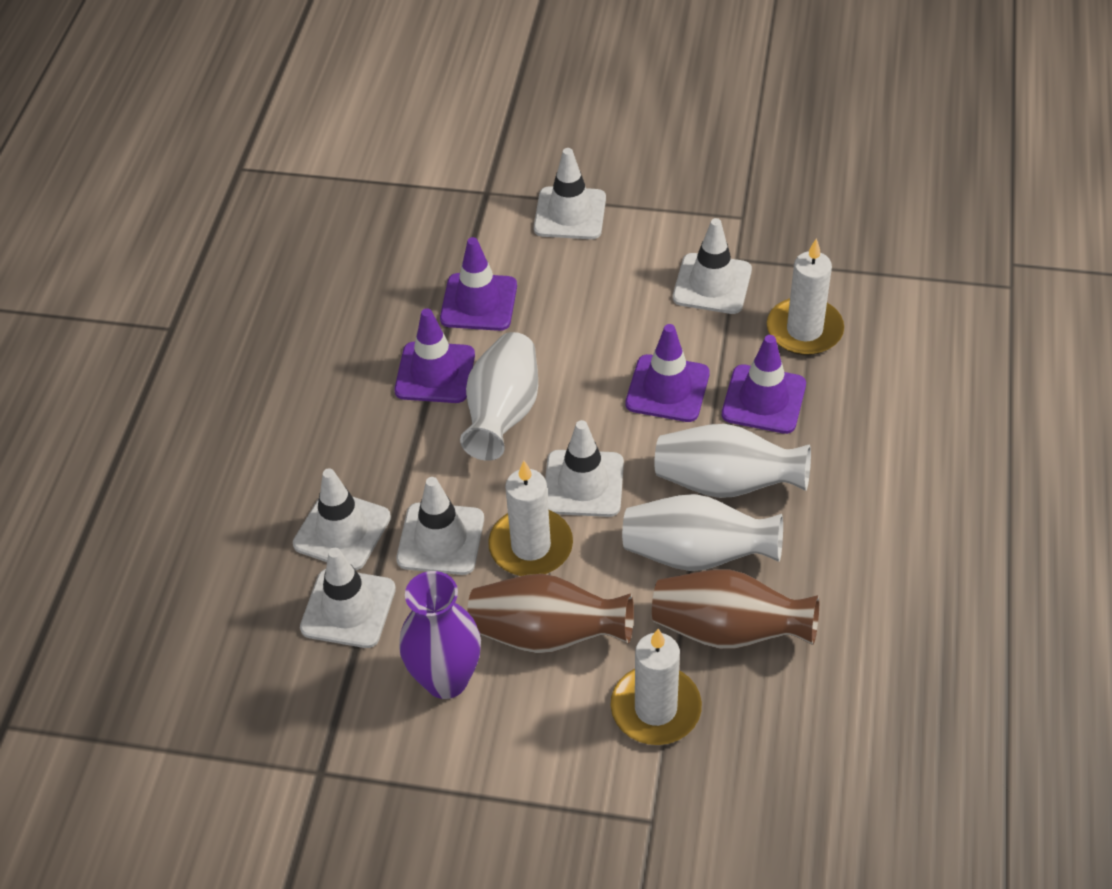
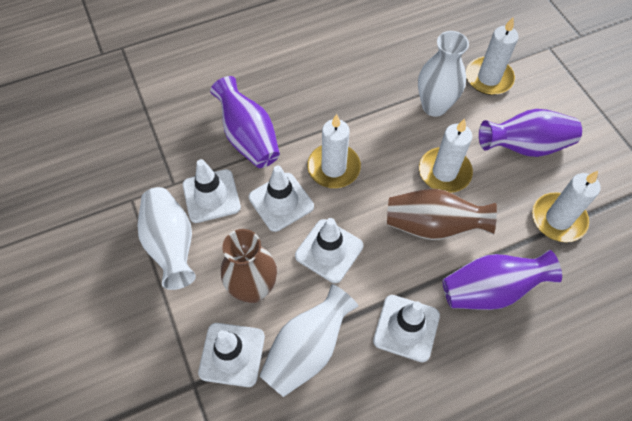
purple traffic cone: 4 -> 0
purple vase: 1 -> 3
white candle: 3 -> 4
white traffic cone: 6 -> 5

